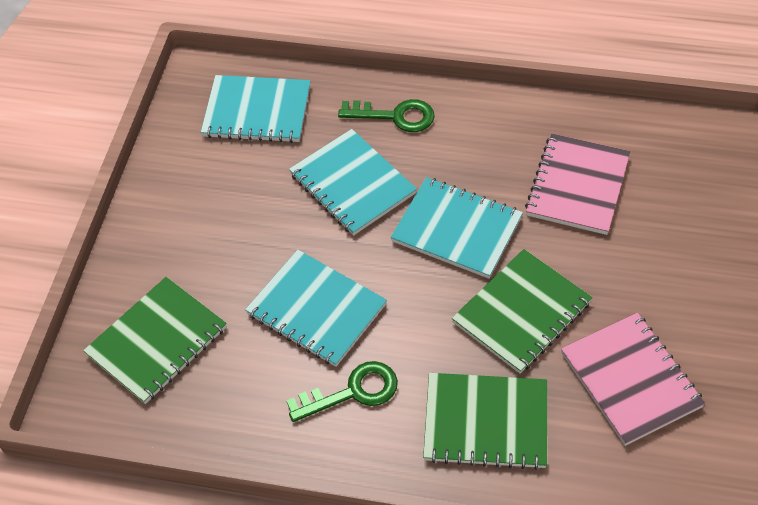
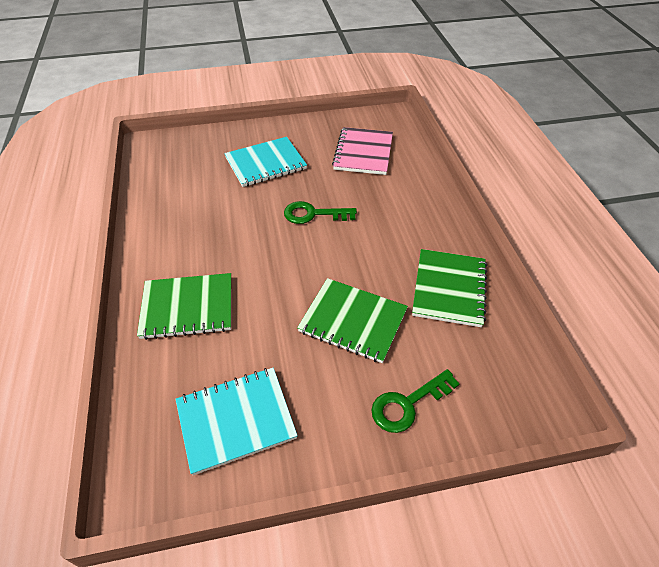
pink notebook: 2 -> 1
turquoise notebook: 4 -> 2

